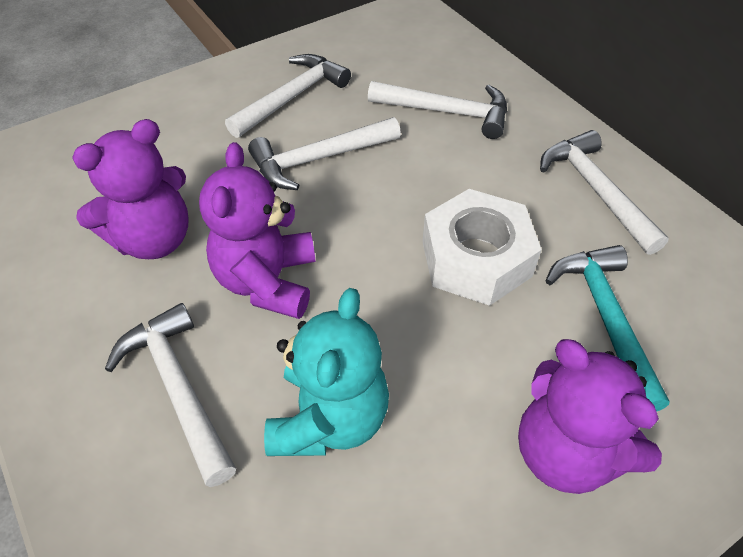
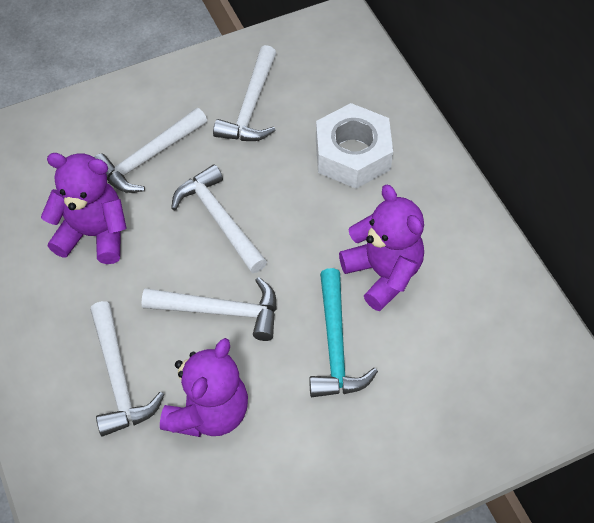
turquoise teddy bear: 1 -> 0

